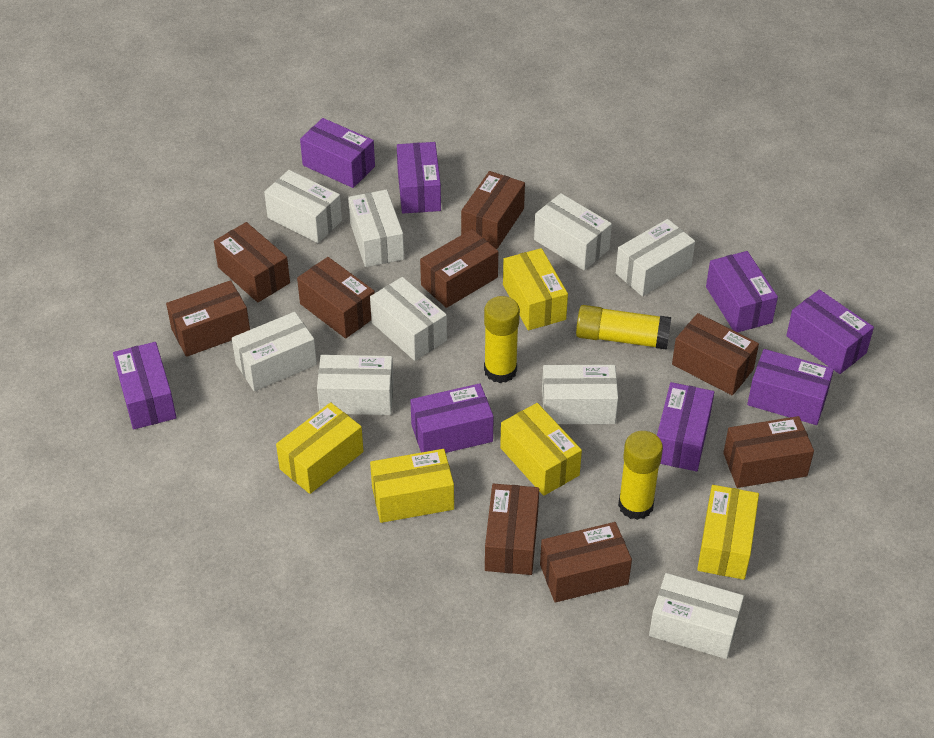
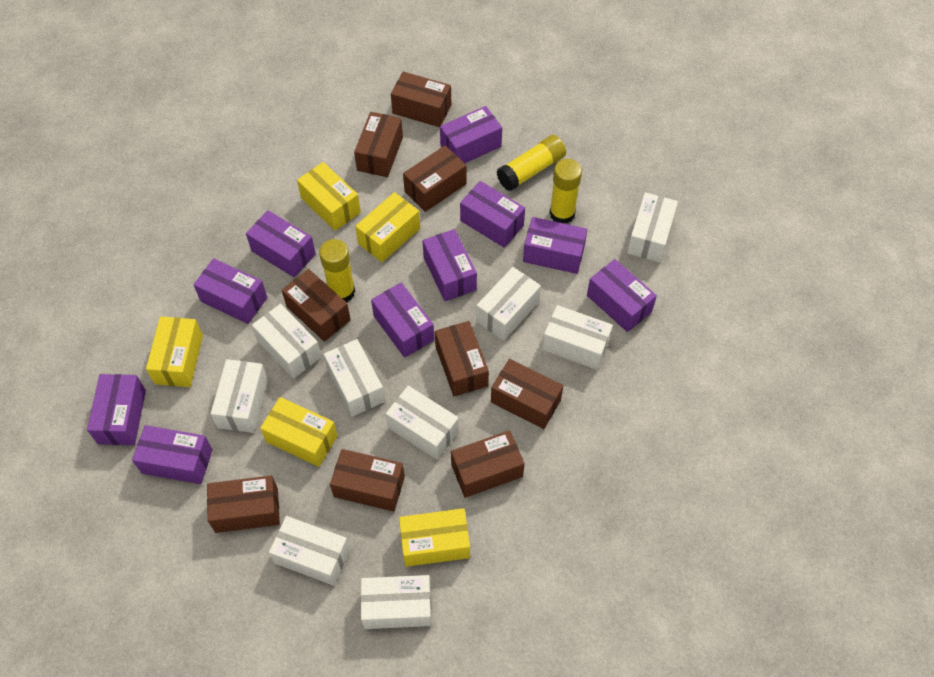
purple box: 8 -> 10

